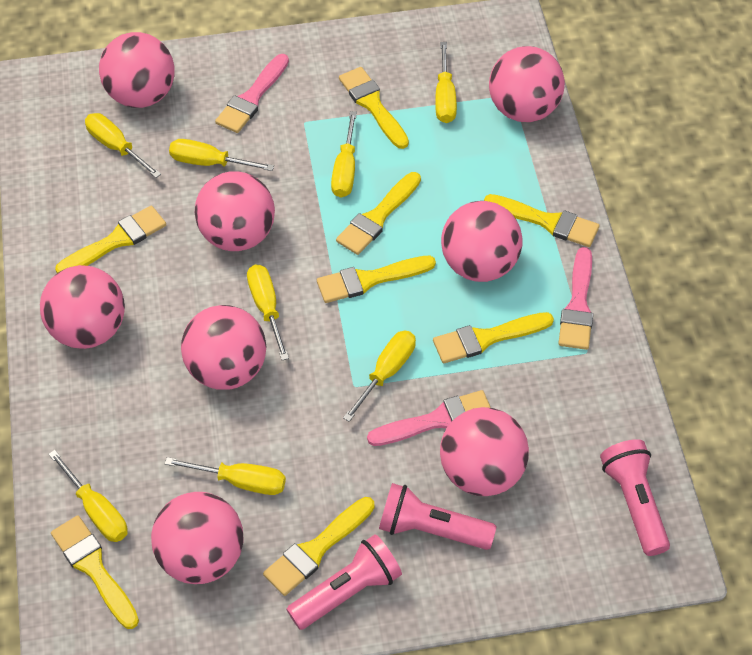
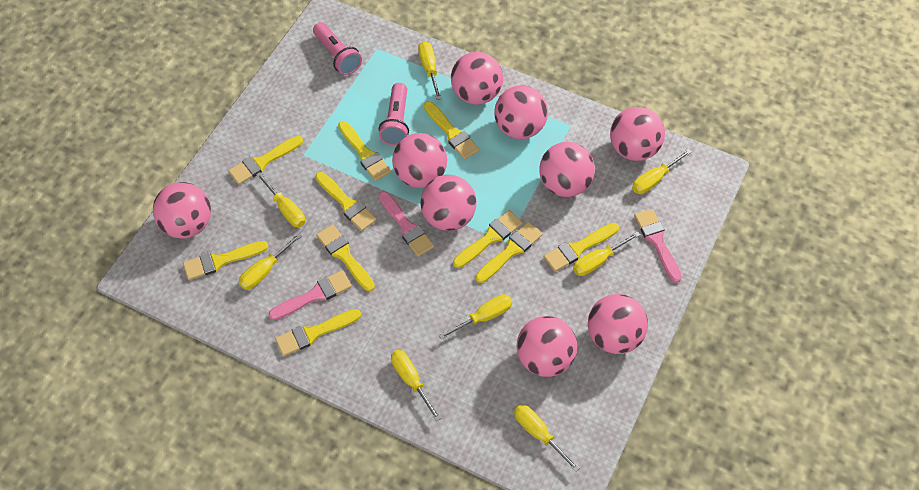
pink ball: 8 -> 9
pink flashlight: 3 -> 2
yellow brush: 8 -> 10

